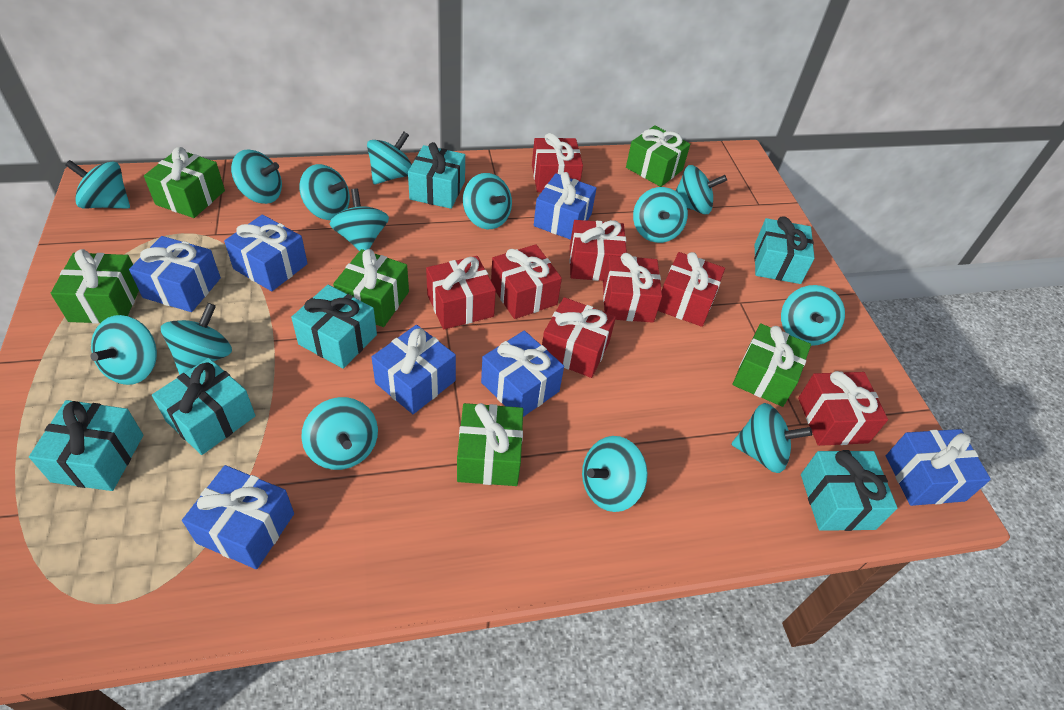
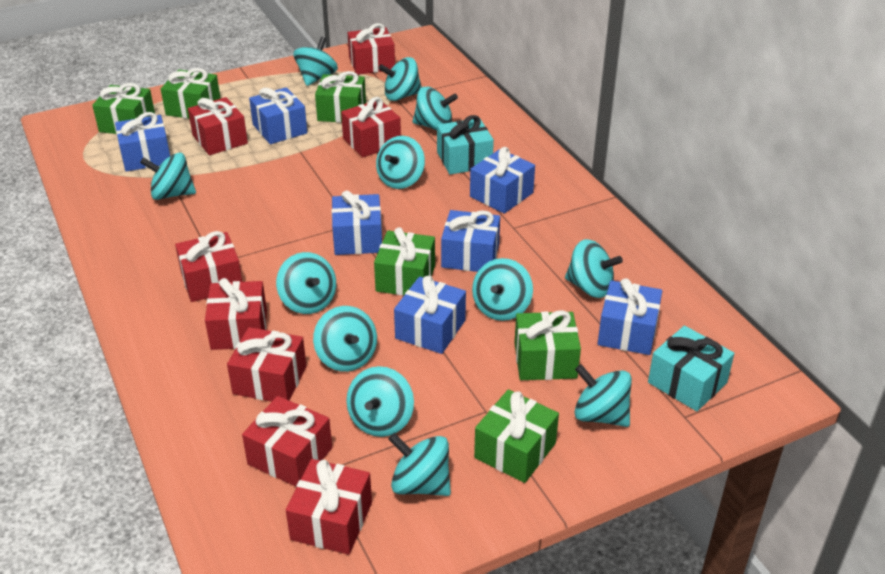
turquoise gift: 6 -> 2
turquoise spinning top: 14 -> 12

